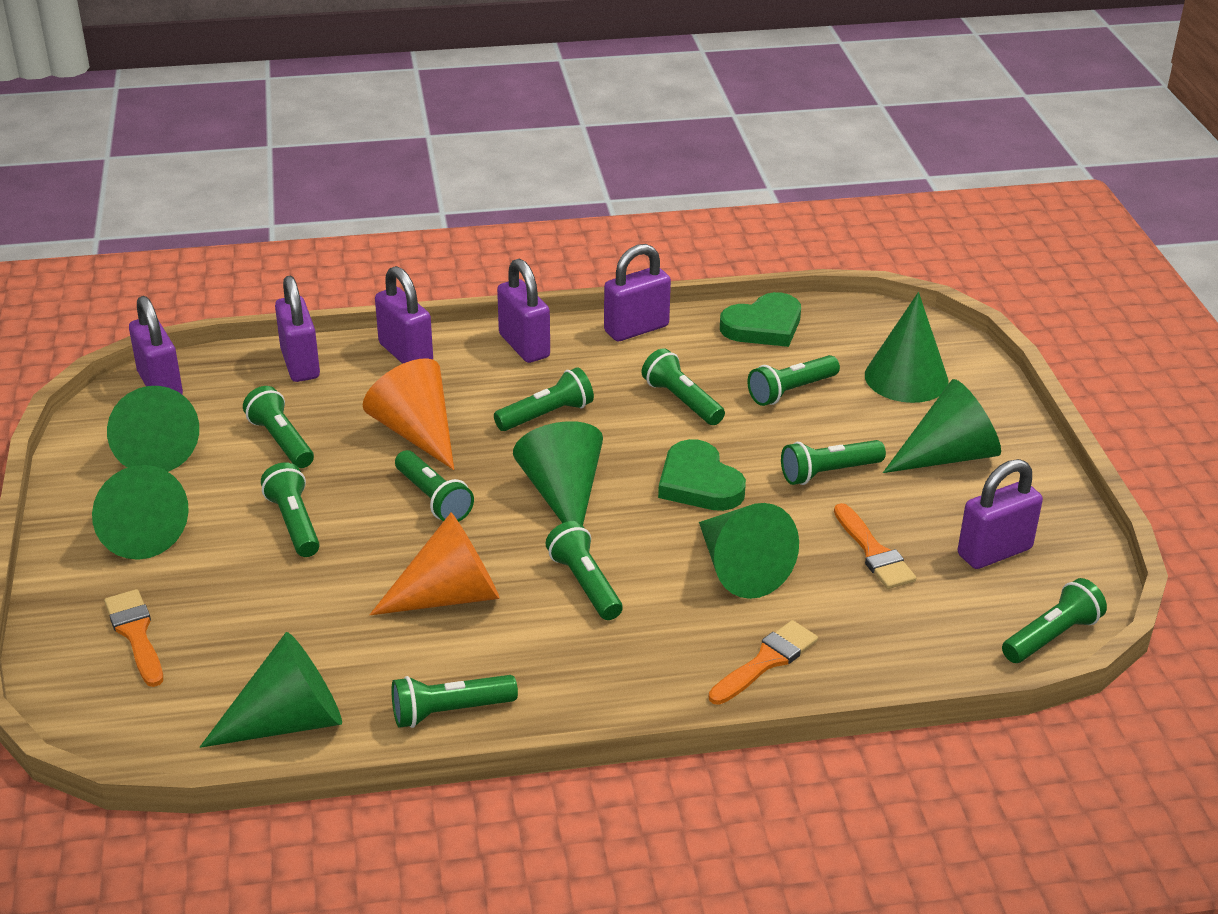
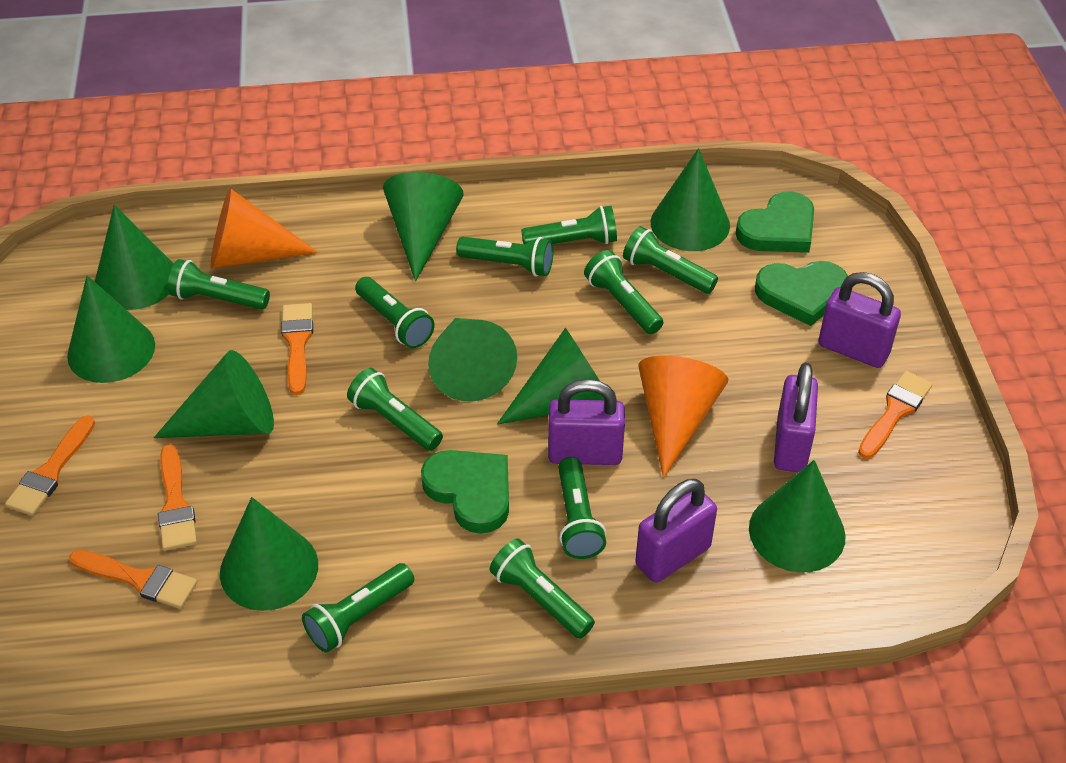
green cone: 7 -> 9
green heart: 2 -> 3
orange brush: 3 -> 5
purple padlock: 6 -> 4

